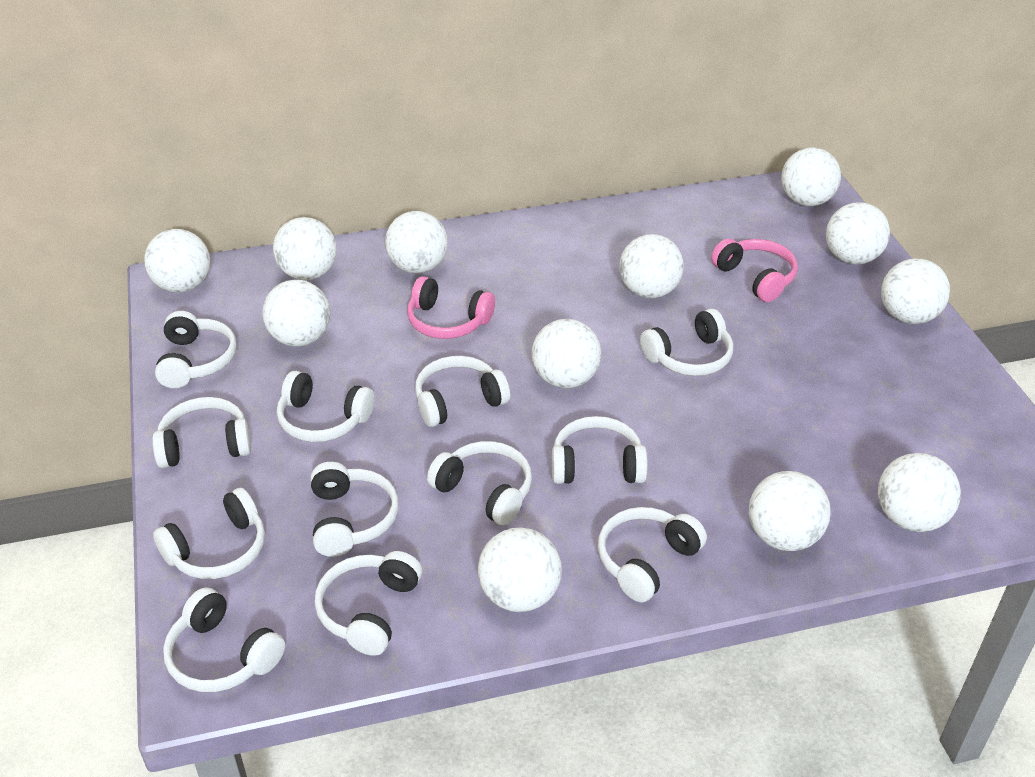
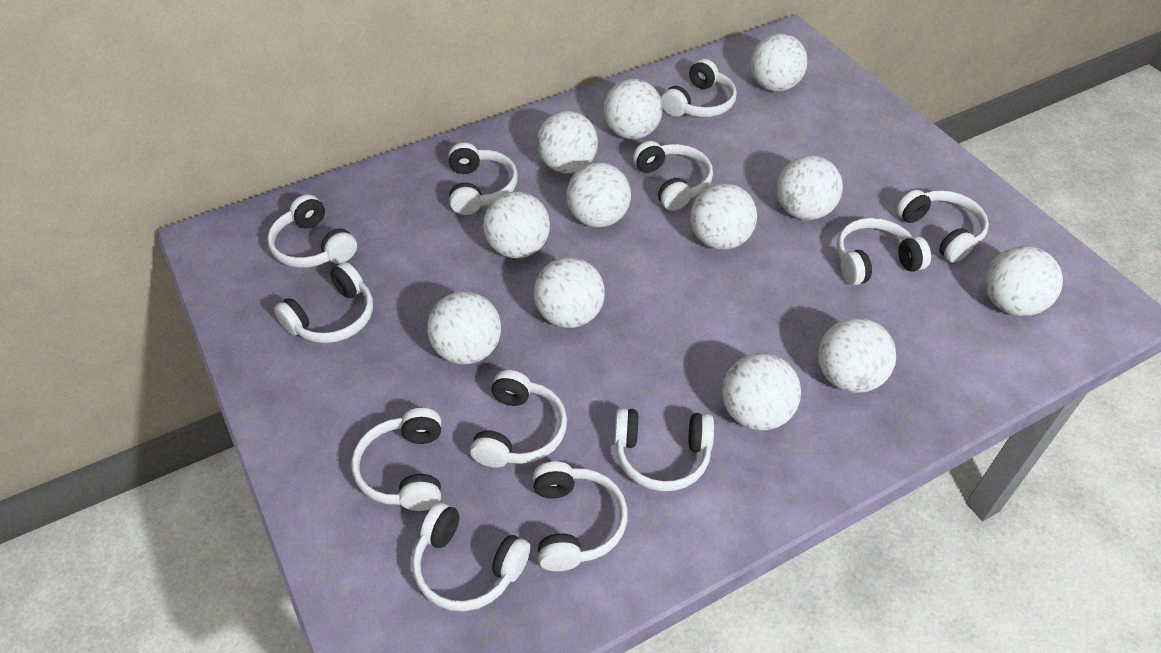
pink headphones: 2 -> 0

